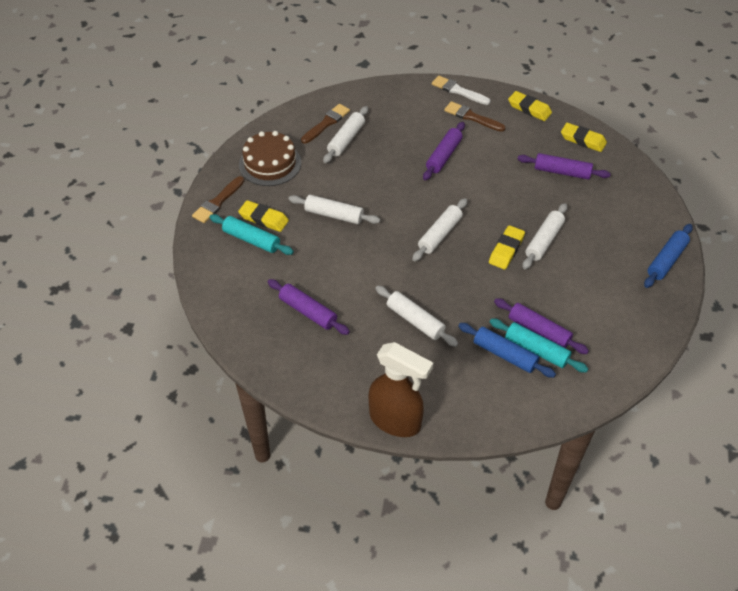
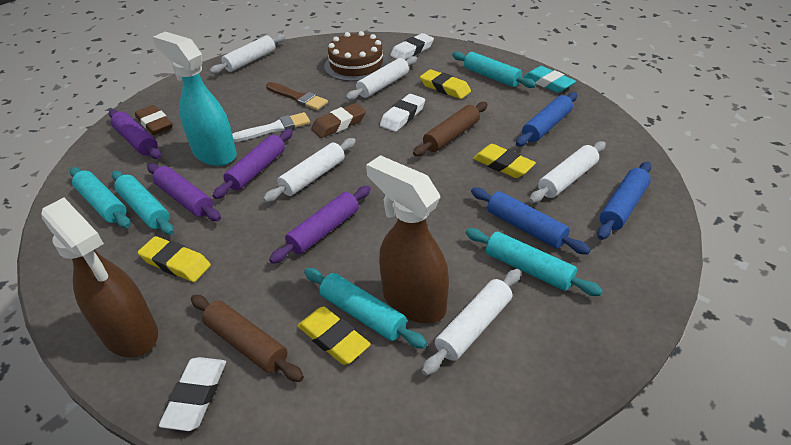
blue rolling pin: 2 -> 3
brown brush: 3 -> 1
brown eraser: 0 -> 2
brown rolling pin: 0 -> 2
brown spray bottle: 1 -> 2
turquoise eraser: 0 -> 1
turquoise rolling pin: 2 -> 5
turquoise spray bottle: 0 -> 1
white eraser: 0 -> 3

